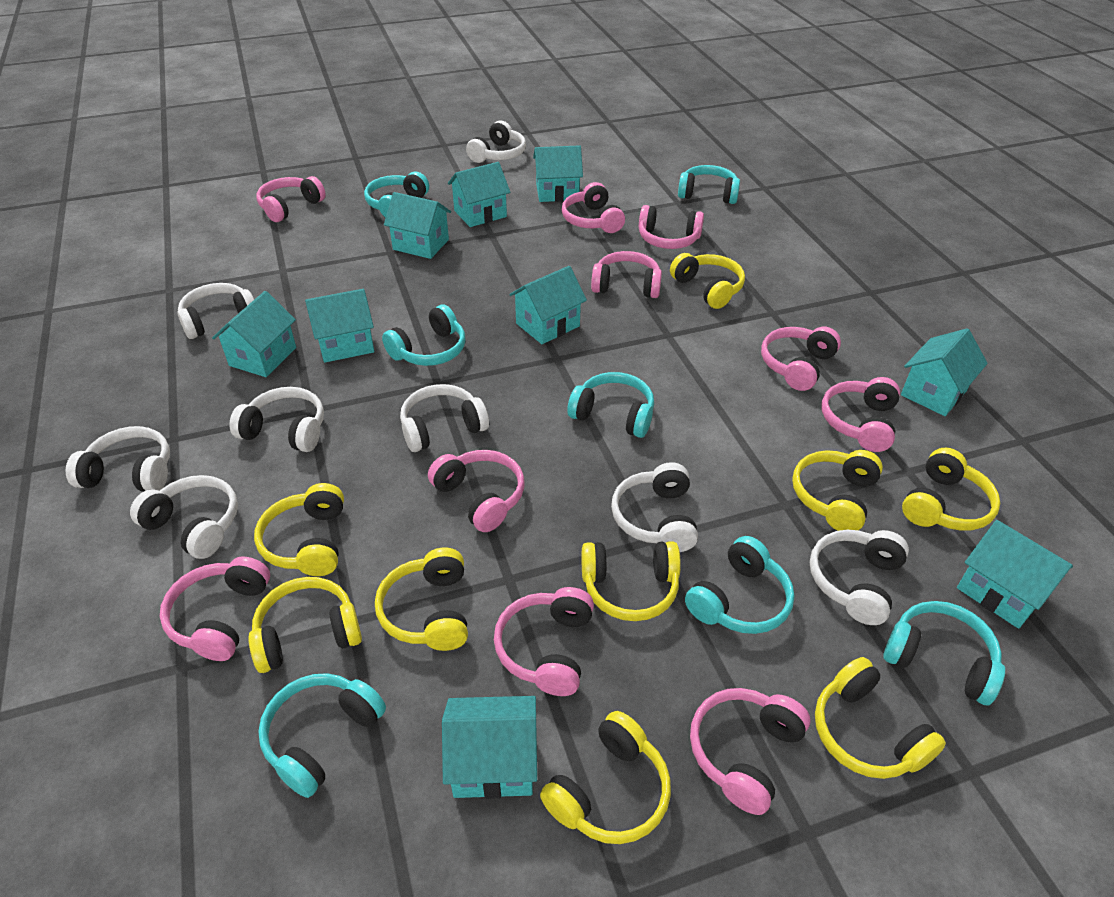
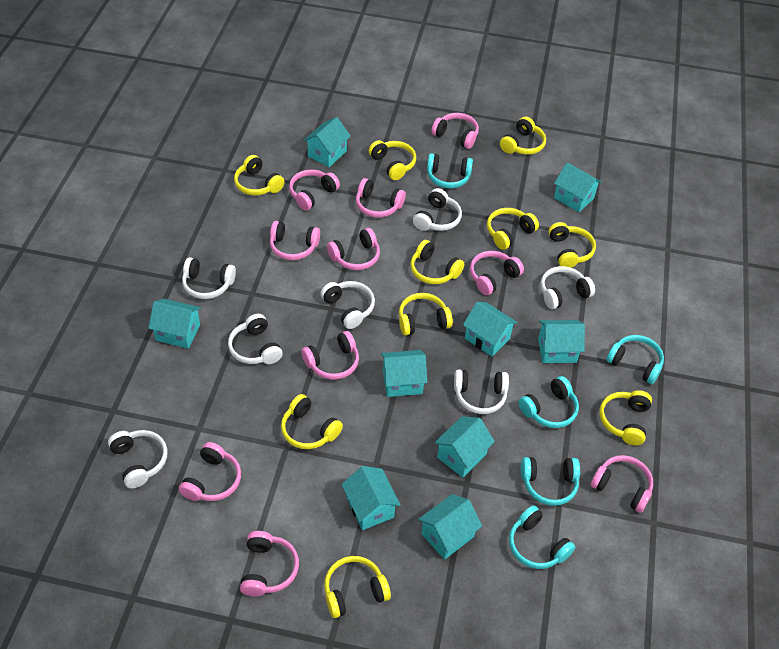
turquoise headphones: 7 -> 5
white headphones: 8 -> 7
yellow headphones: 9 -> 10

